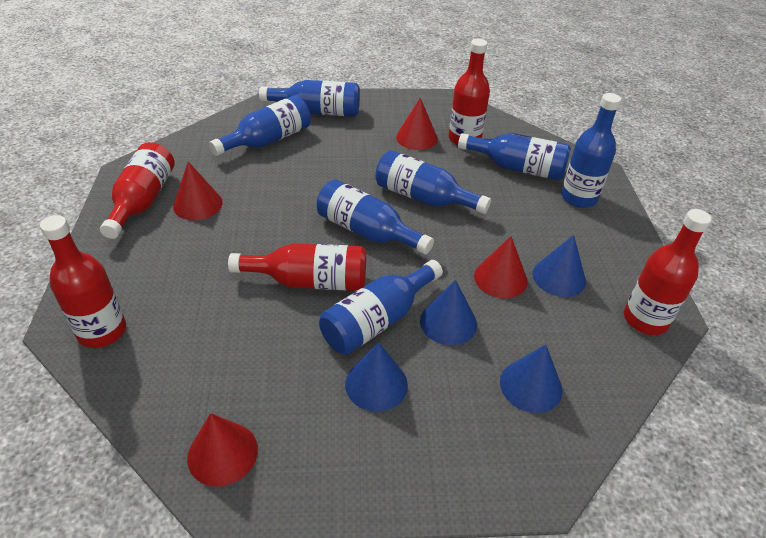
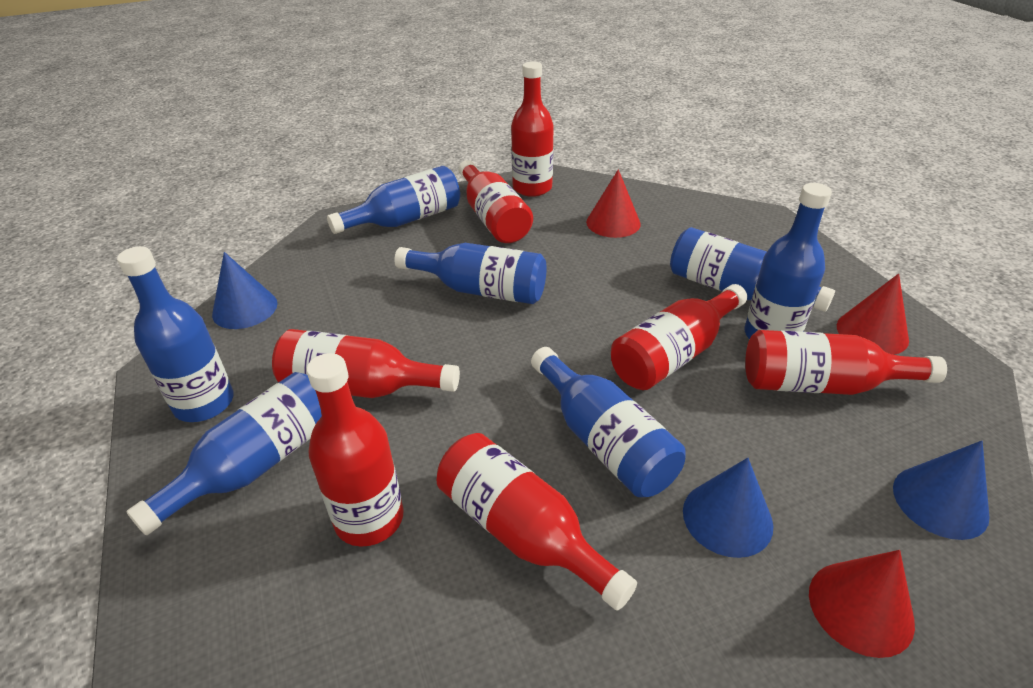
blue cone: 4 -> 3
red bottle: 5 -> 7
red cone: 4 -> 3

